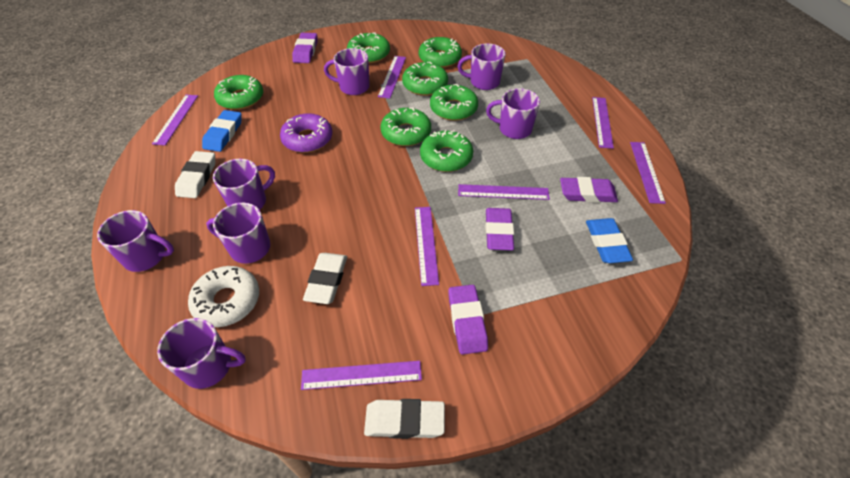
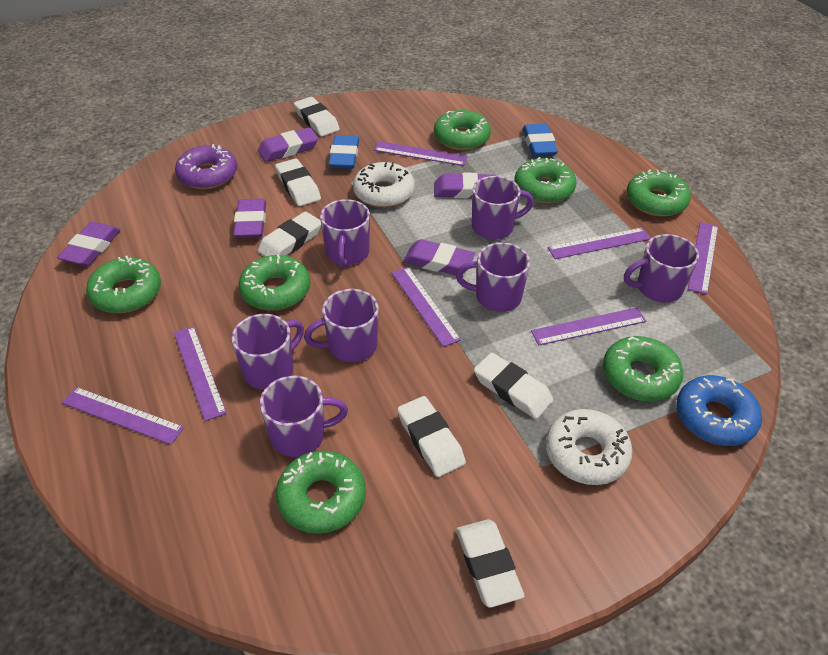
blue donut: 0 -> 1
purple eraser: 4 -> 5
white donut: 1 -> 2
white eraser: 3 -> 6

